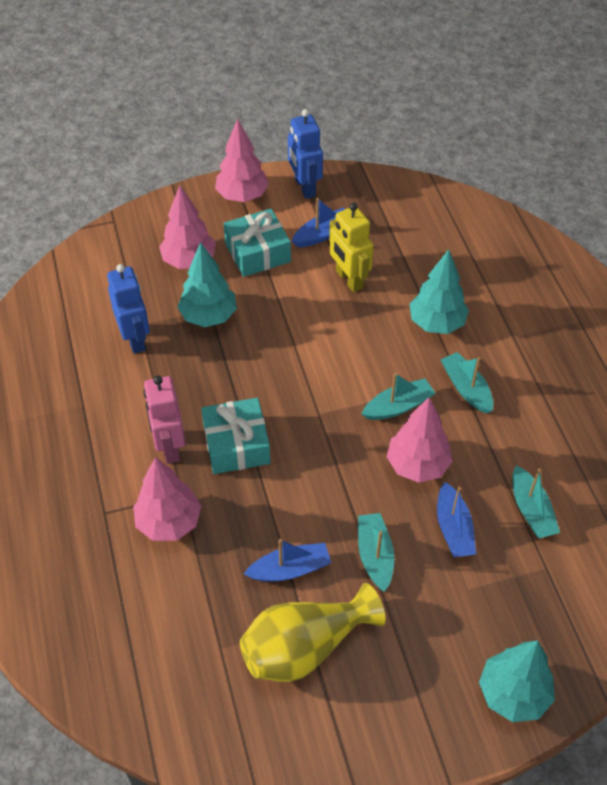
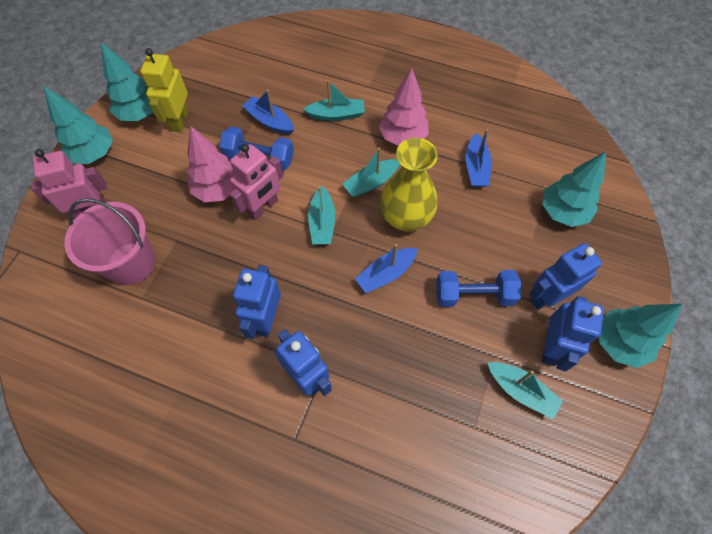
blue dumbbell: 0 -> 2
blue robot: 2 -> 4
pink bucket: 0 -> 1
pink robot: 1 -> 2
pink tree: 4 -> 2
turquoise gift: 2 -> 0
turquoise tree: 3 -> 4

